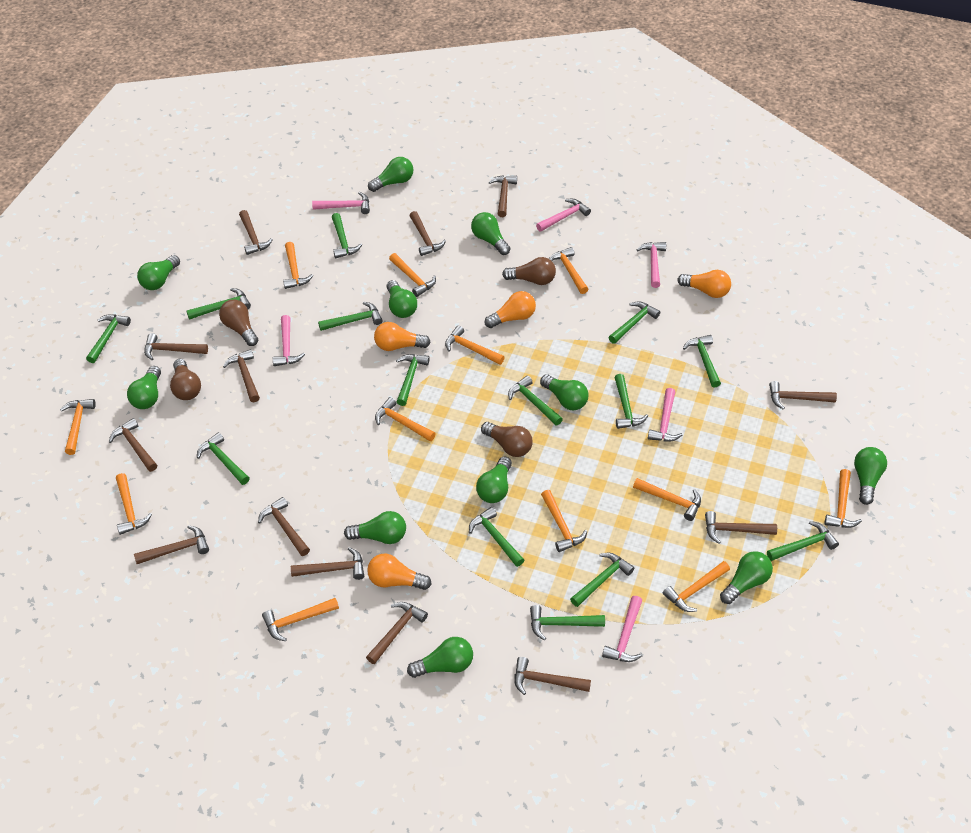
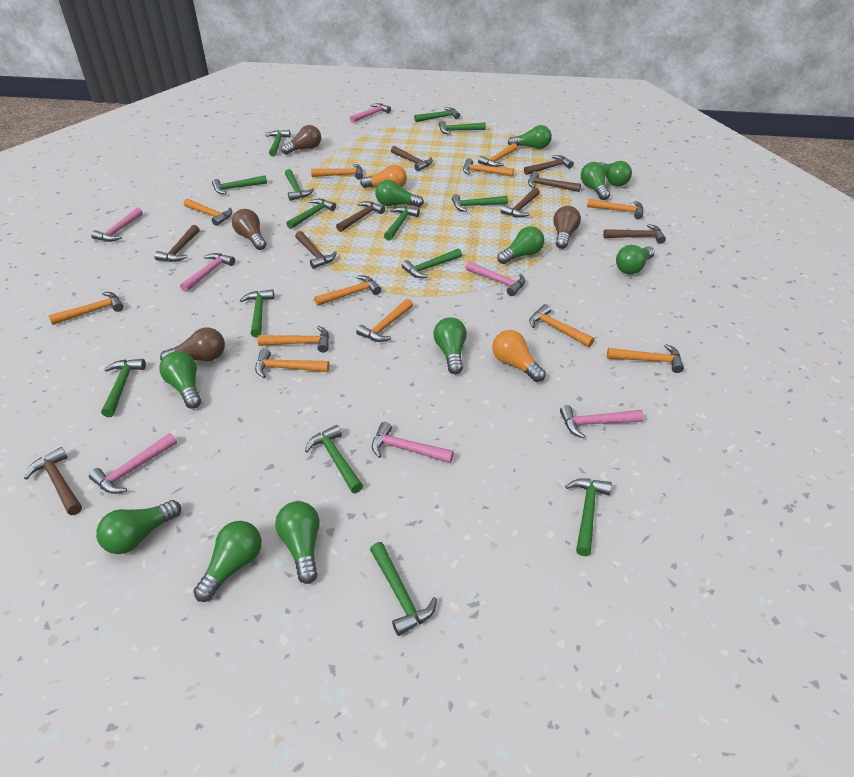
brown hammer: 13 -> 9
orange light bulb: 4 -> 2
pink hammer: 6 -> 7

